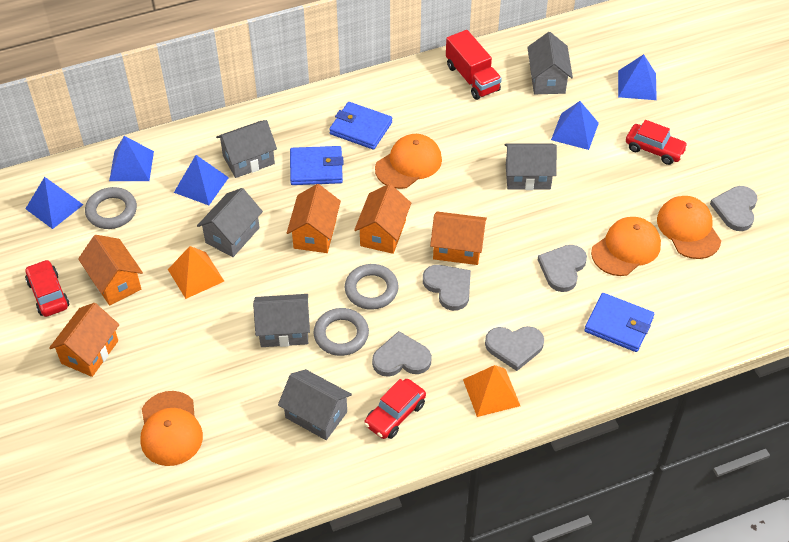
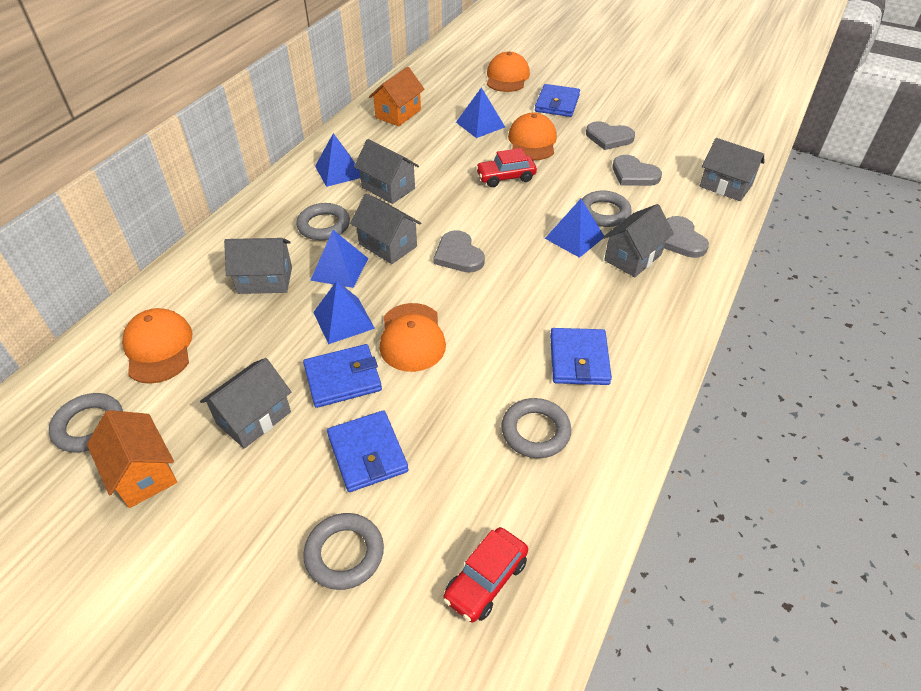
blue wallet: 3 -> 4
grey heart: 5 -> 4
grey ring: 3 -> 5
orange house: 5 -> 2
orange pyramid: 2 -> 0
red car: 3 -> 2
red truck: 1 -> 0

